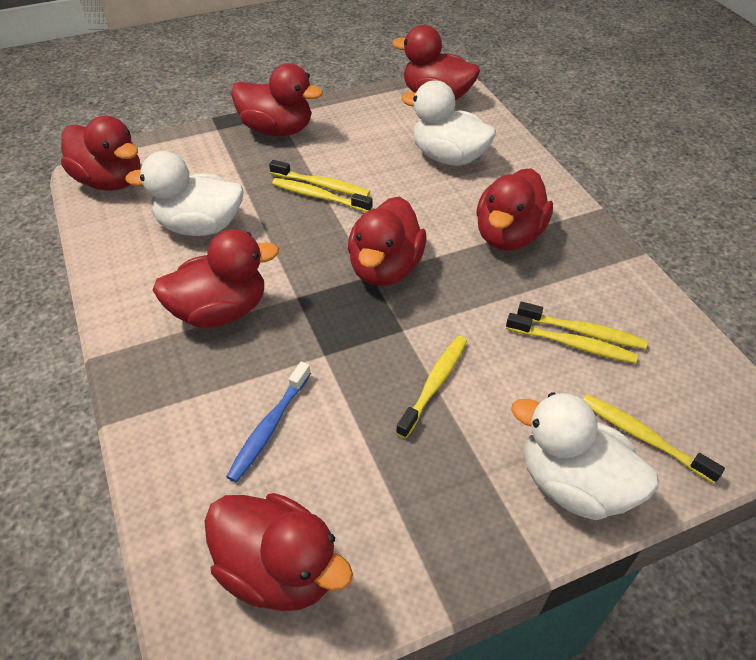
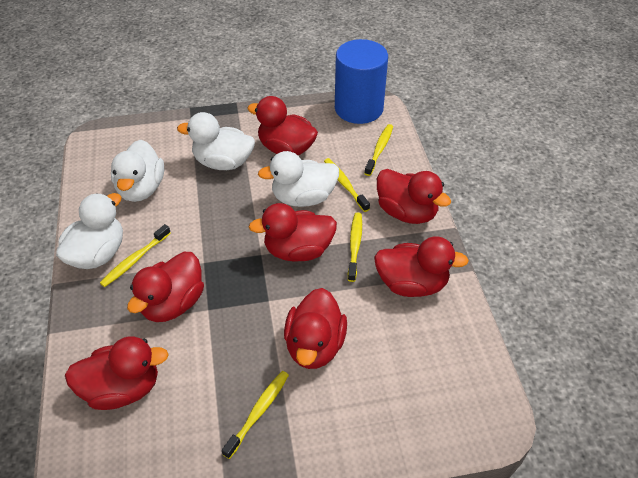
blue cylinder: 0 -> 1
blue toothbrush: 1 -> 0
white duck: 3 -> 4
yellow toothbrush: 6 -> 5

